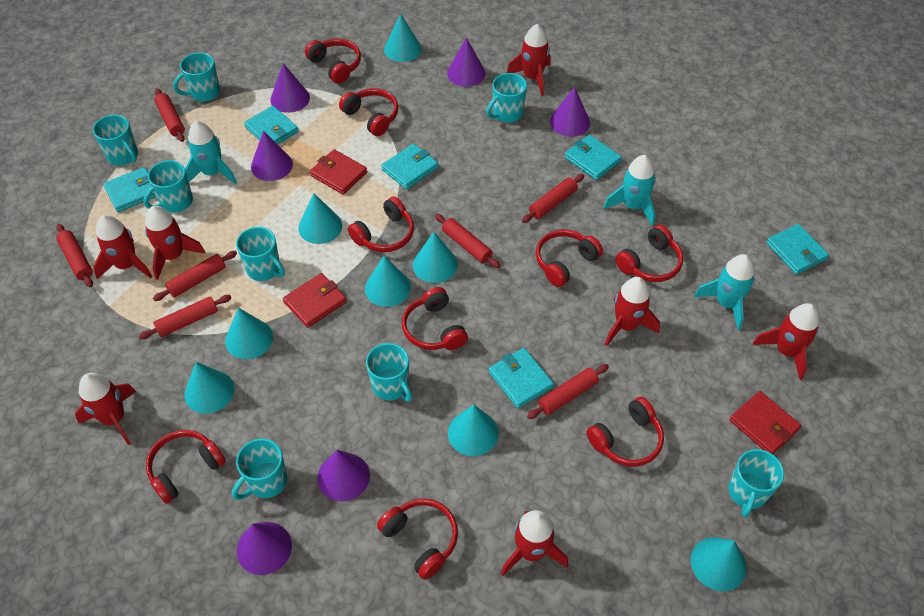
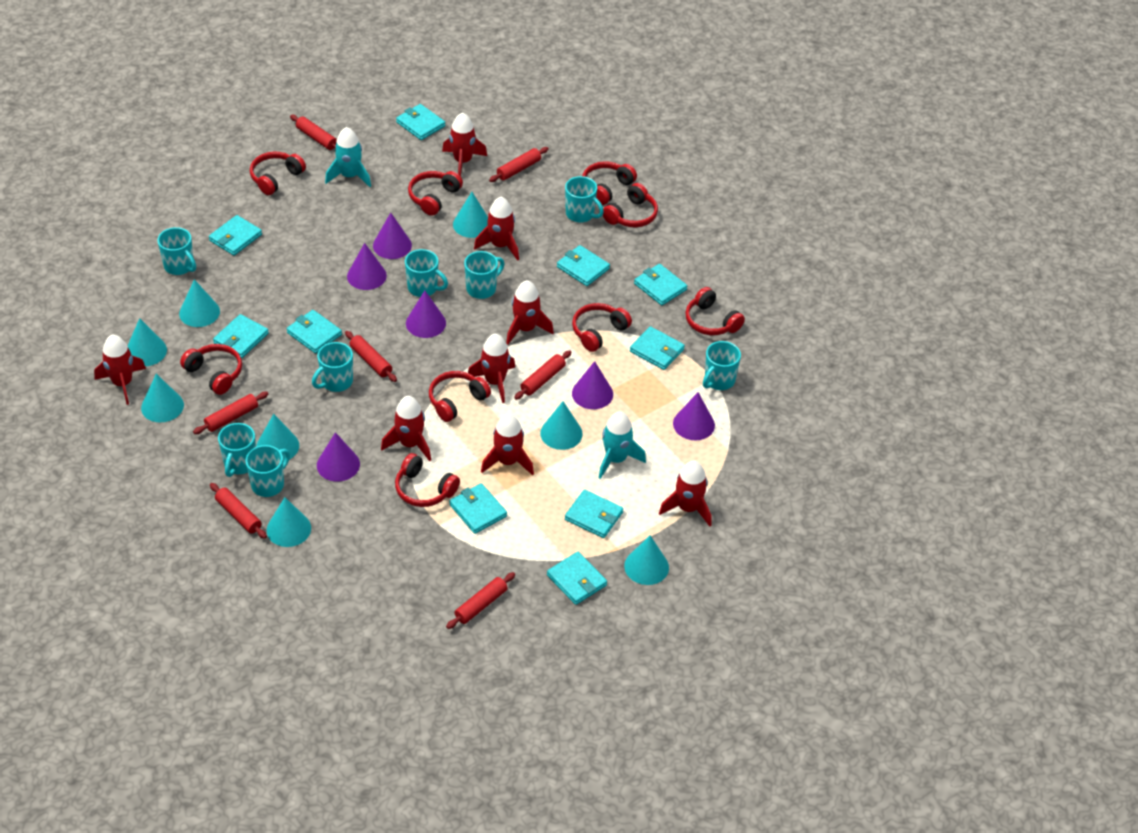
red rocket: 7 -> 8
red wallet: 3 -> 0
turquoise rocket: 3 -> 2
turquoise wallet: 6 -> 10

